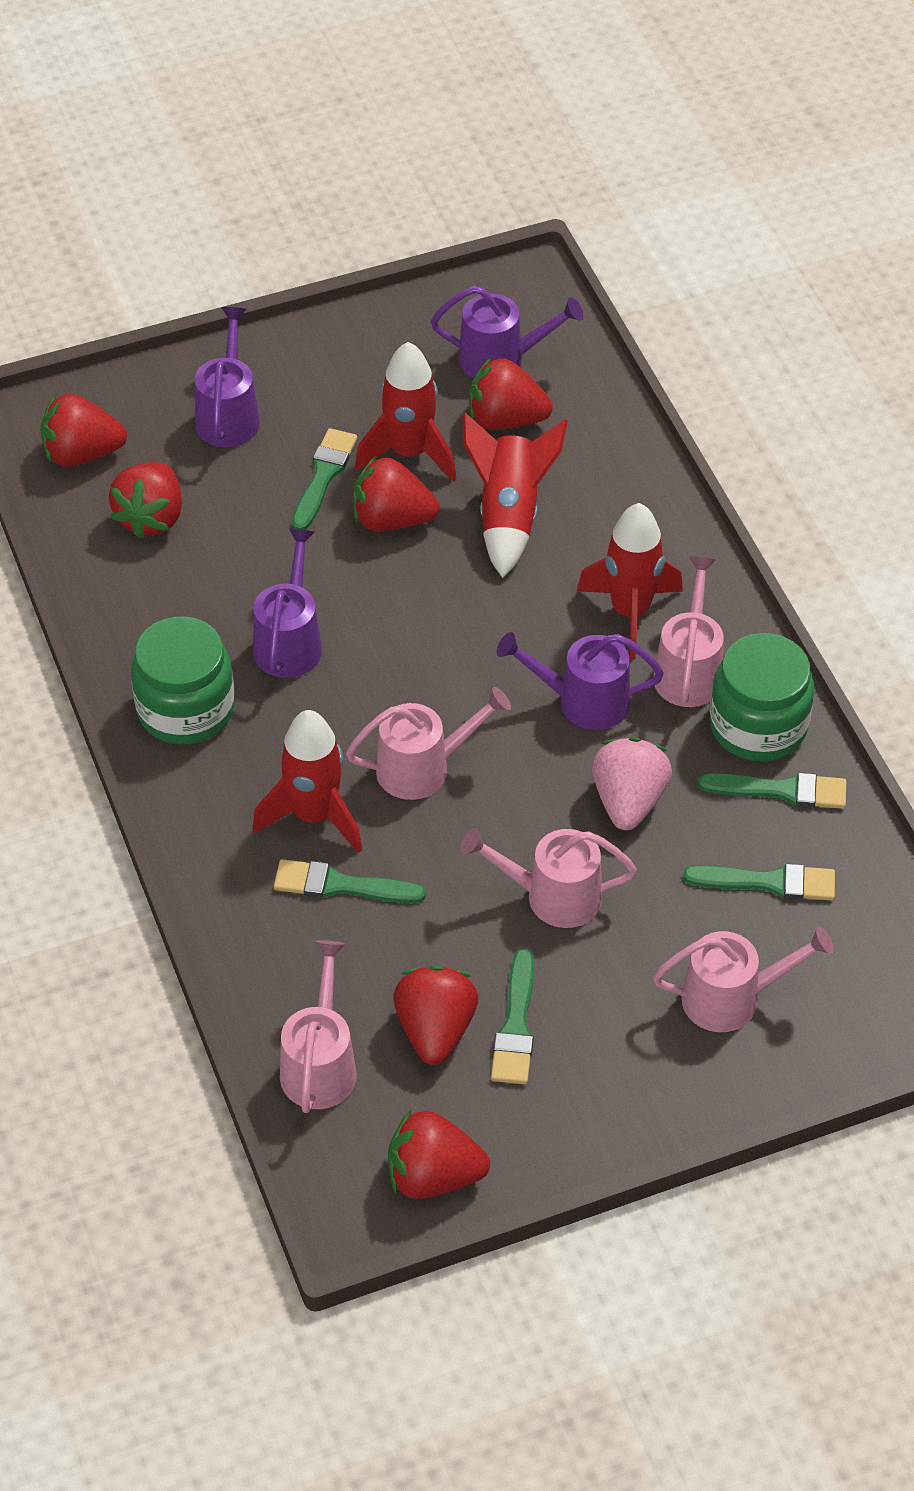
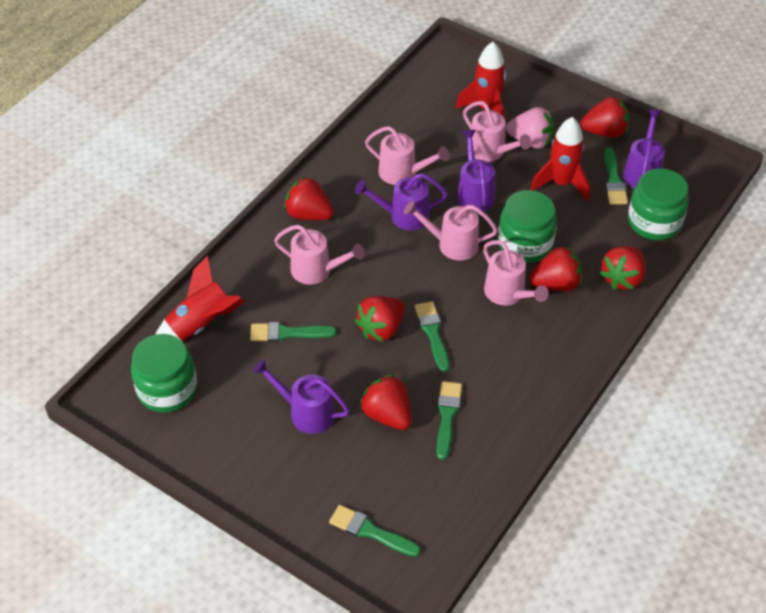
green jar: 2 -> 3
red rocket: 4 -> 3

